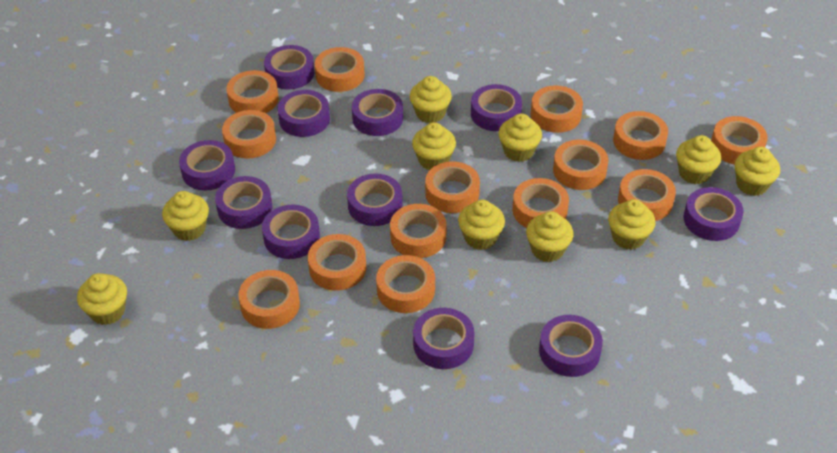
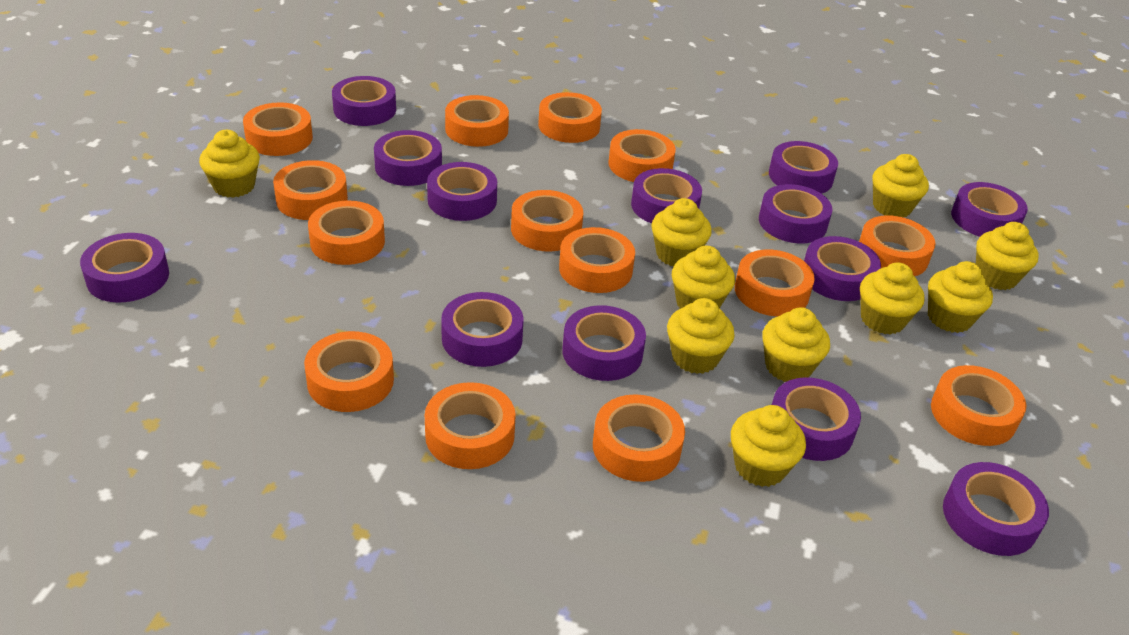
purple tape: 11 -> 13

